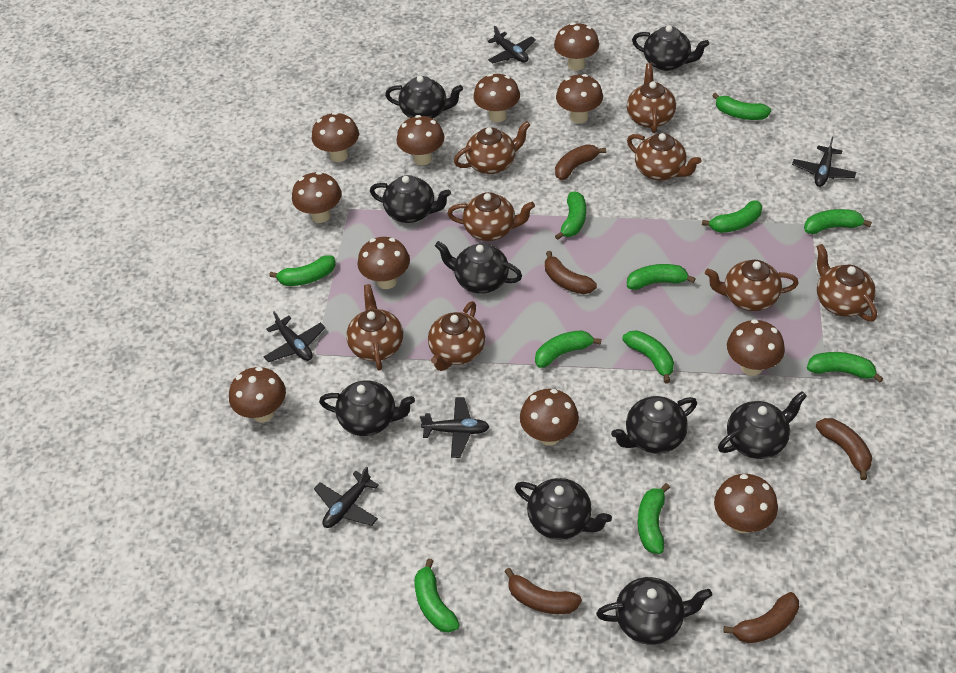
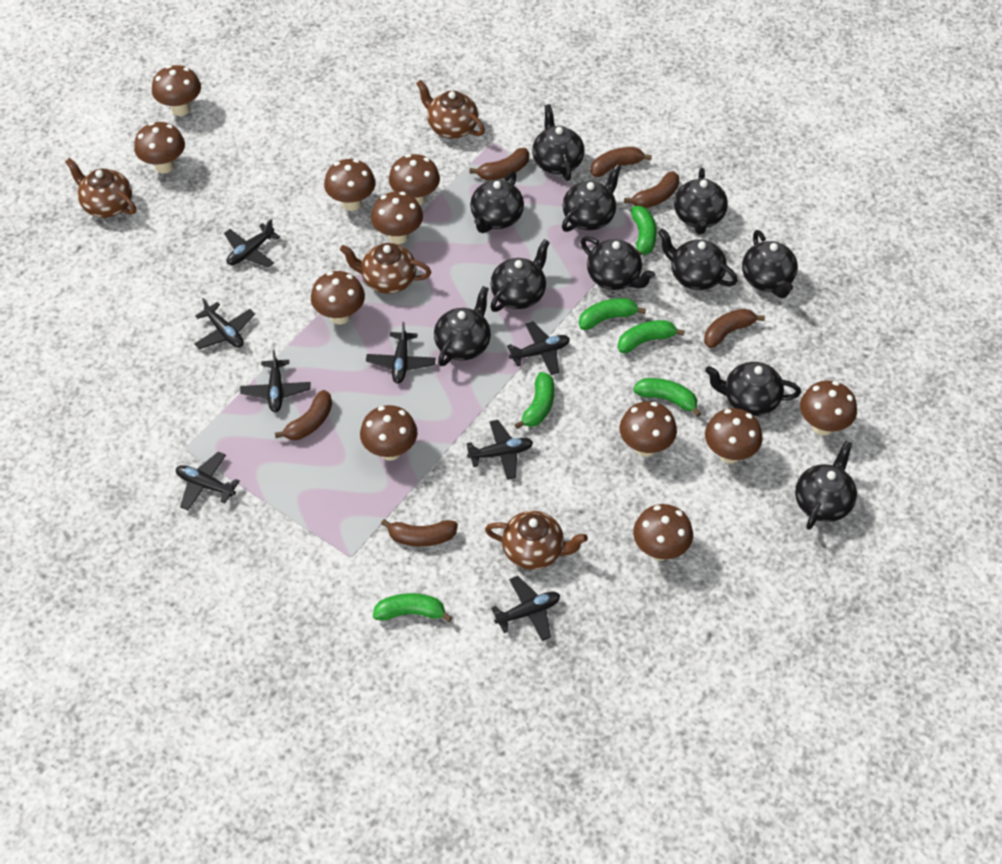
black plane: 5 -> 8
black teapot: 9 -> 11
brown banana: 5 -> 6
brown teapot: 8 -> 4
green banana: 11 -> 6

